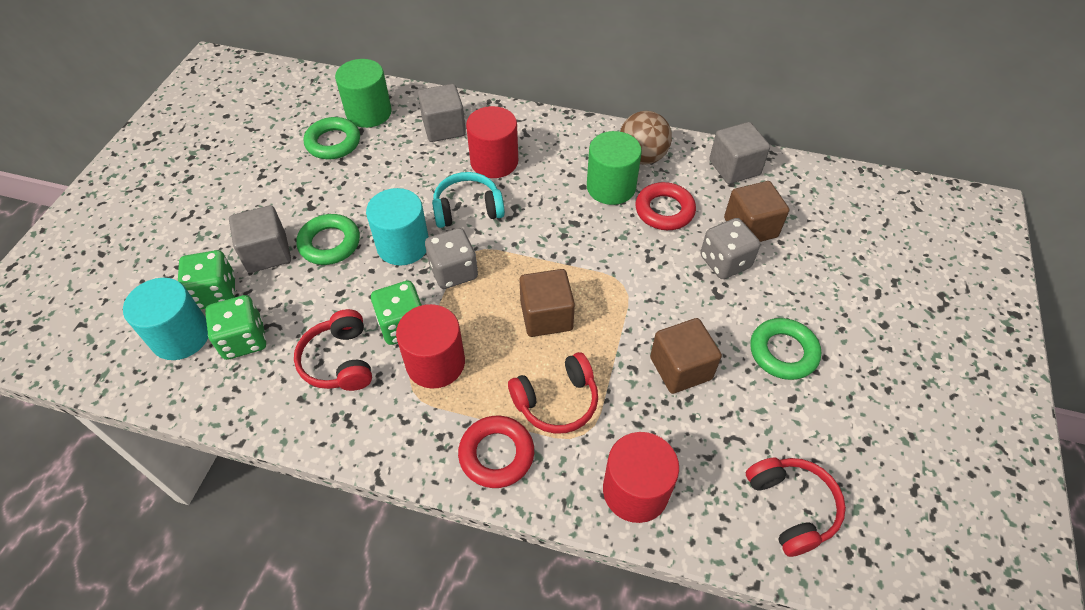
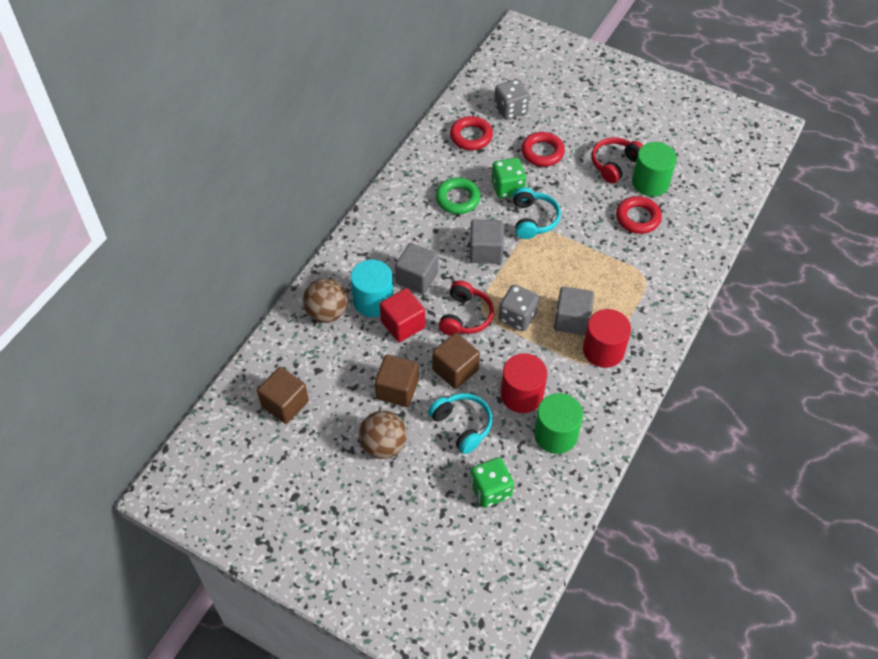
brown ball: 1 -> 2
green dice: 3 -> 2
green ring: 3 -> 1
red cube: 0 -> 1
red cylinder: 3 -> 2
red headphones: 3 -> 2
red ring: 2 -> 3
turquoise cylinder: 2 -> 1
turquoise headphones: 1 -> 2

